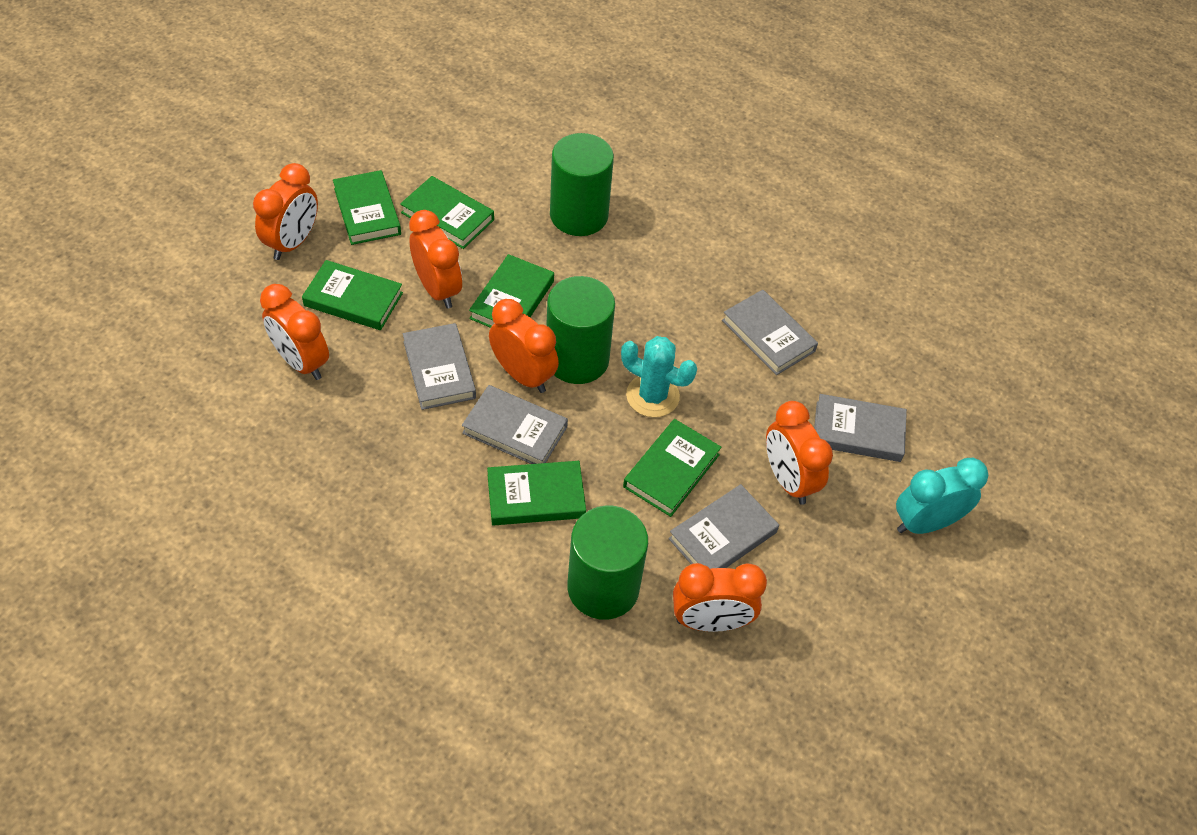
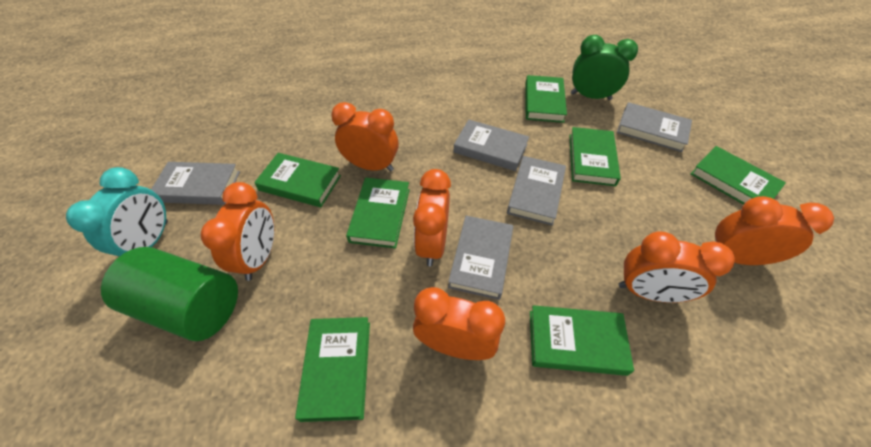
green book: 6 -> 7
green clock: 0 -> 1
green cylinder: 3 -> 1
turquoise cactus: 1 -> 0

